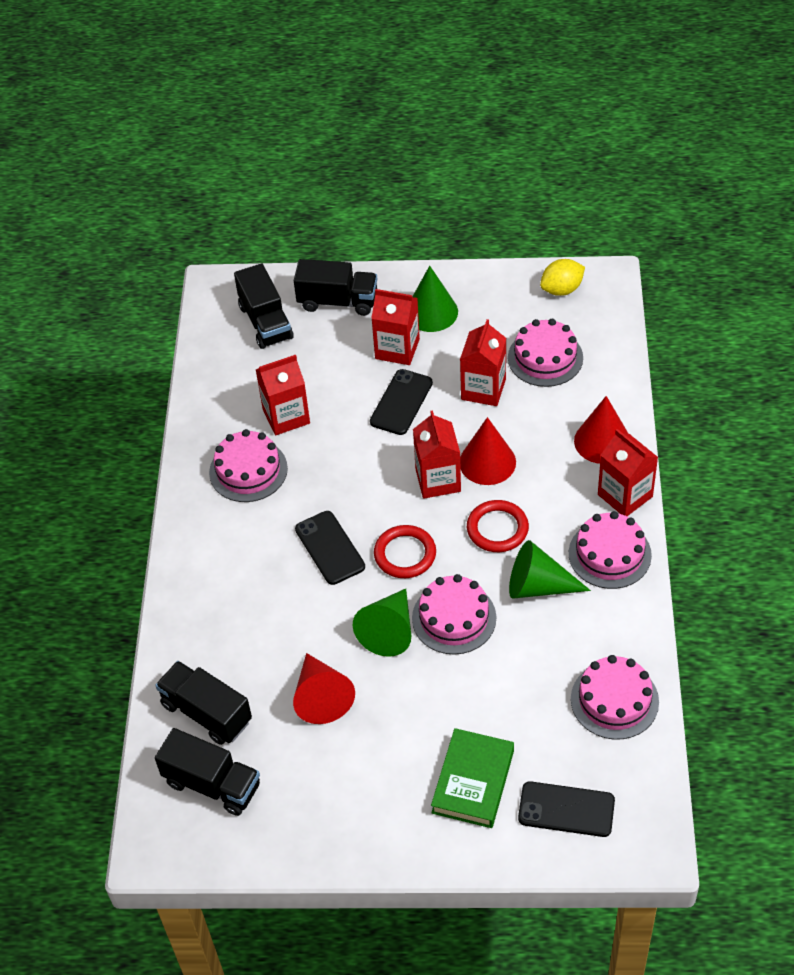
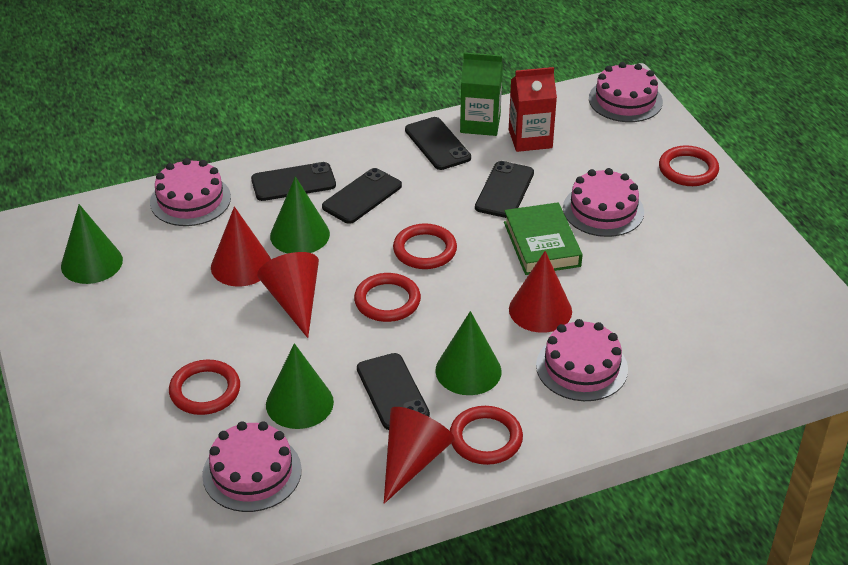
black phone: 3 -> 5
black truck: 4 -> 0
green carton: 0 -> 1
green cone: 3 -> 4
red carton: 5 -> 1
red cone: 3 -> 4
red ring: 2 -> 5
yellow lemon: 1 -> 0

